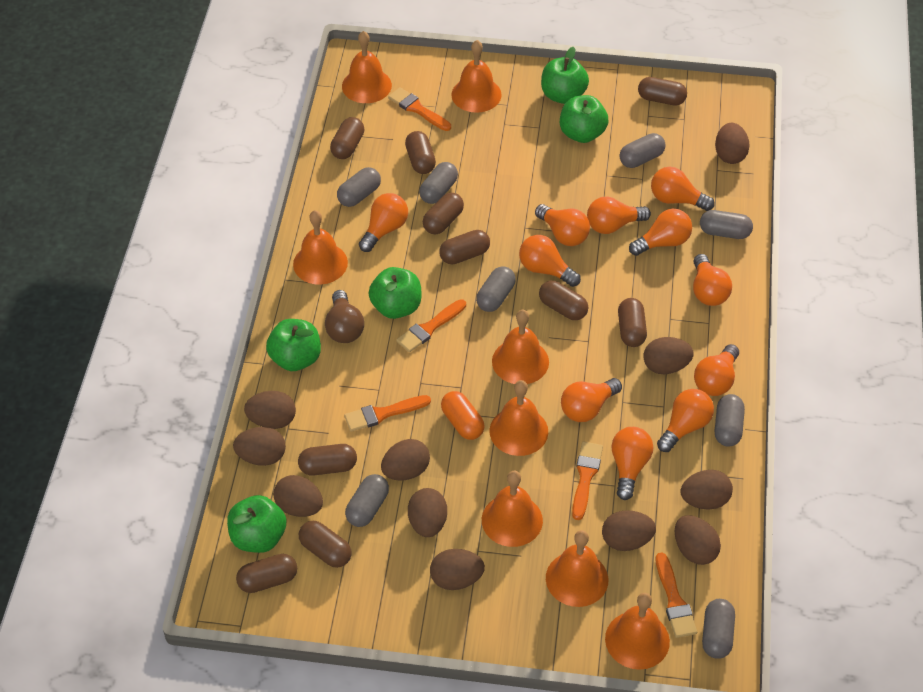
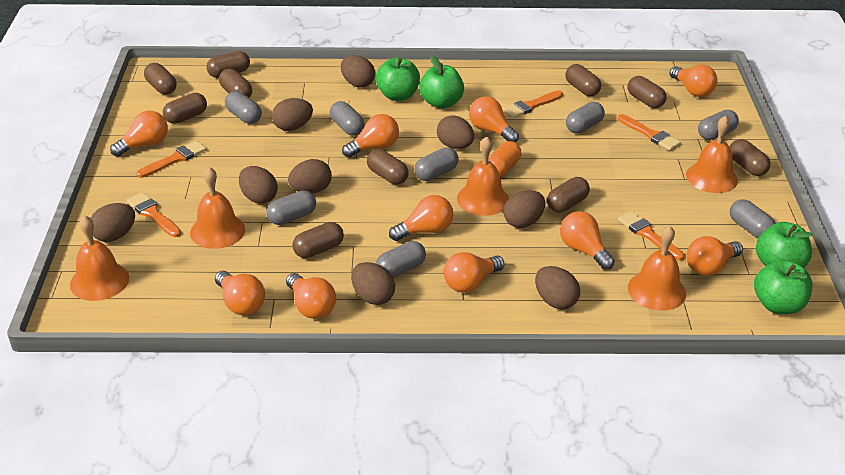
brown egg: 11 -> 9
brown light bulb: 1 -> 0
green apple: 5 -> 4
orange bell: 8 -> 5
orange light bulb: 11 -> 10

